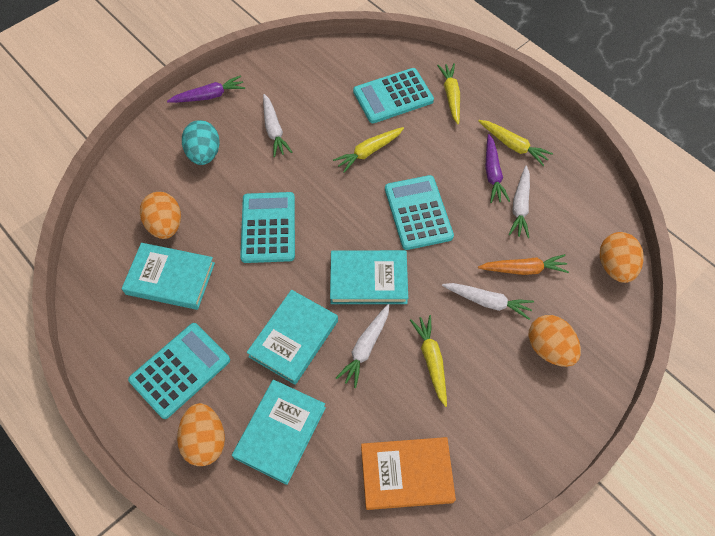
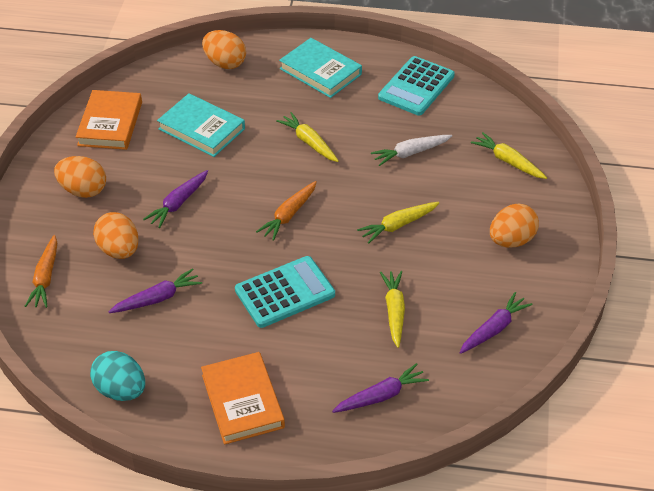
orange book: 1 -> 2
orange carrot: 1 -> 2
purple carrot: 2 -> 4
turquoise book: 4 -> 2
turquoise calculator: 4 -> 2
white carrot: 4 -> 1

